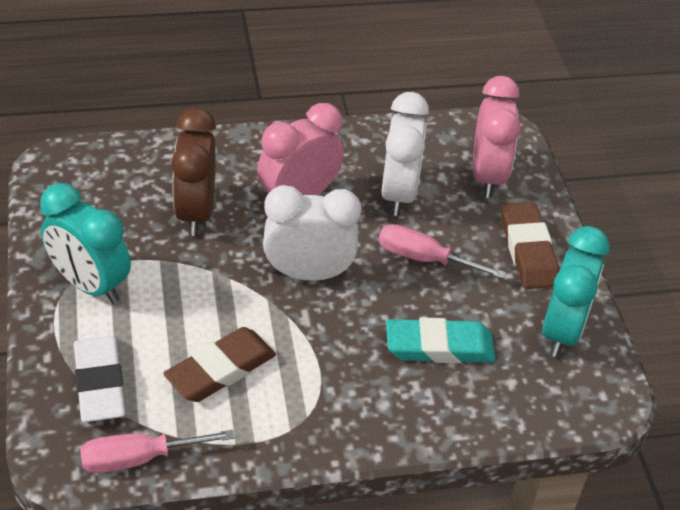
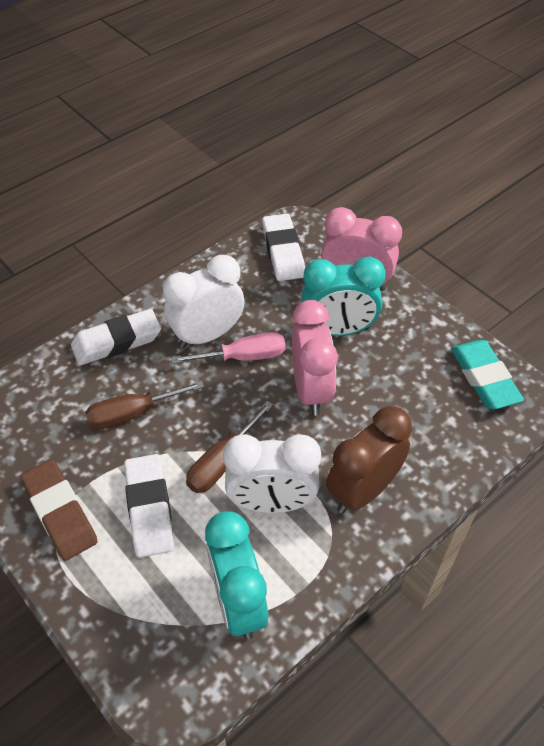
brown eraser: 2 -> 1
brown screwdriver: 0 -> 2
pink screwdriver: 2 -> 1
white eraser: 1 -> 3

